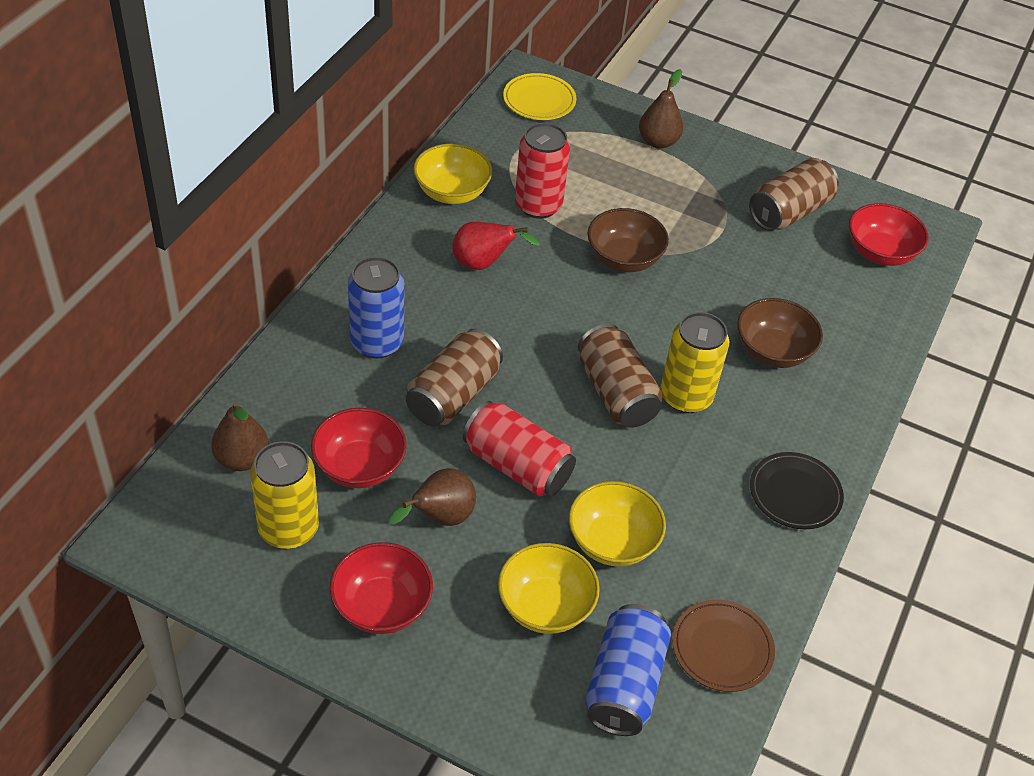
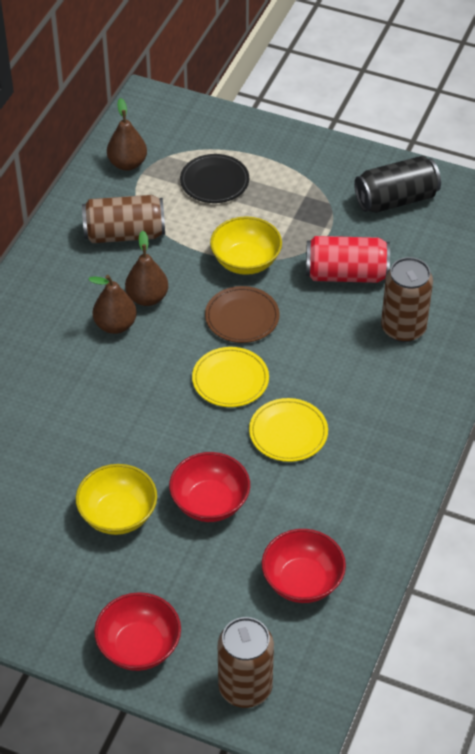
black can: 0 -> 1
blue can: 2 -> 0
brown bowl: 2 -> 0
red can: 2 -> 1
red pear: 1 -> 0
yellow bowl: 3 -> 2
yellow can: 2 -> 0
yellow plate: 1 -> 2

